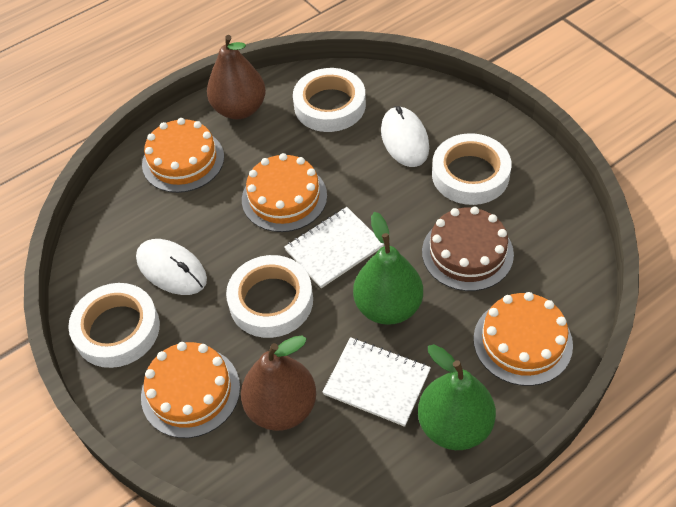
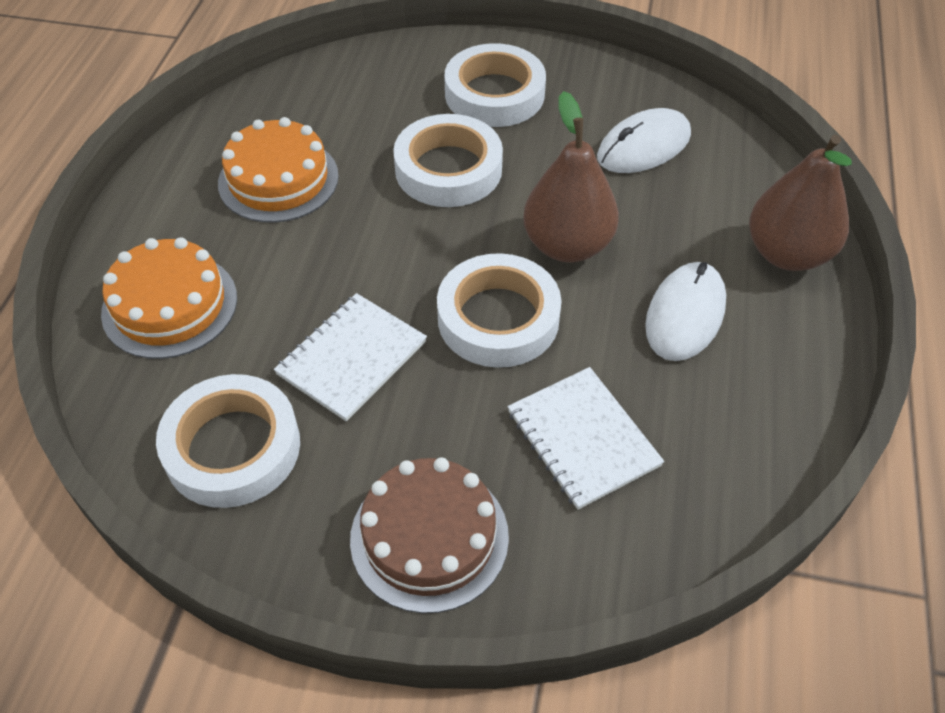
green pear: 2 -> 0
orange cake: 4 -> 2

